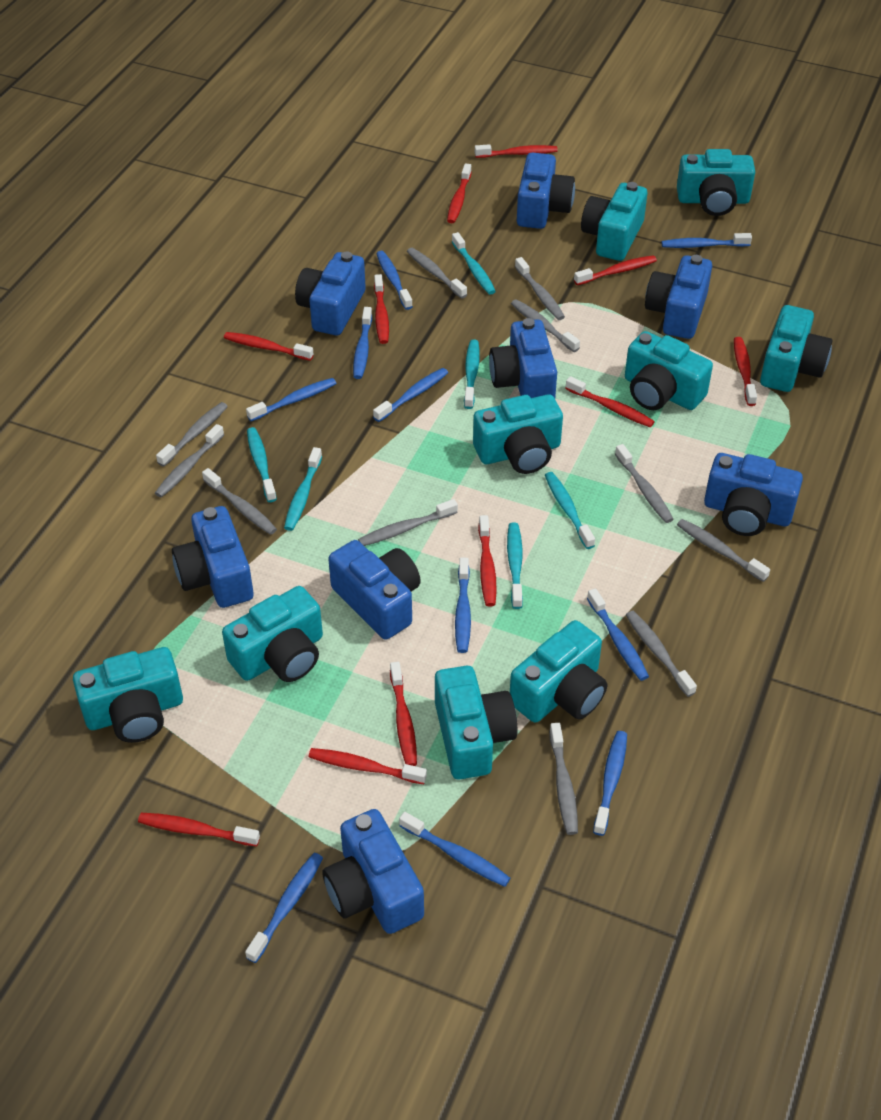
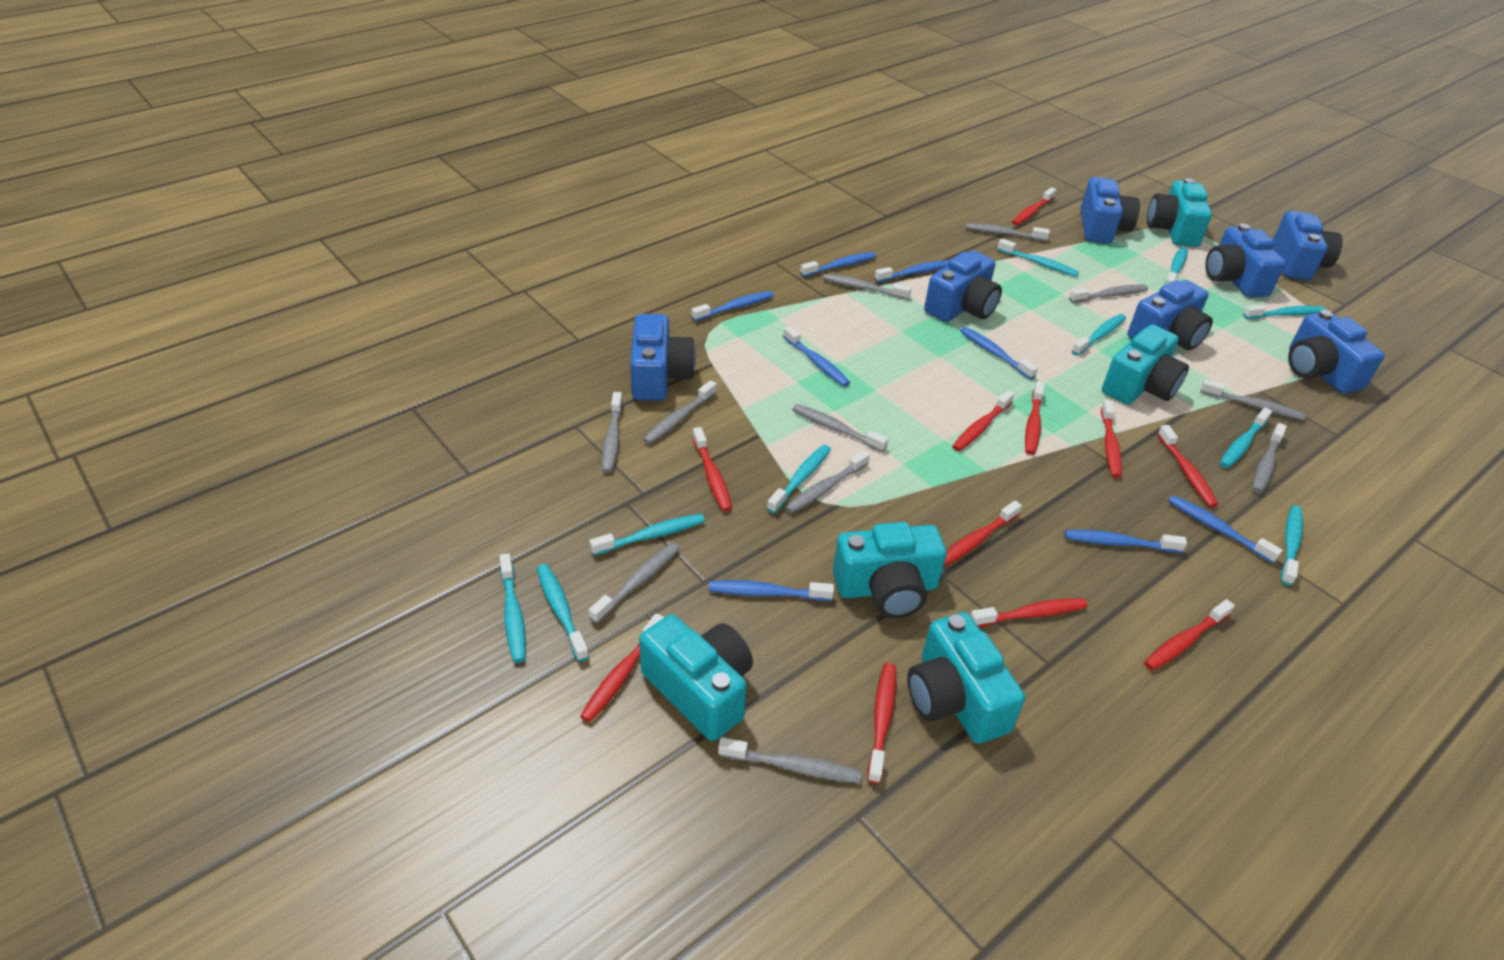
blue camera: 8 -> 7
blue toothbrush: 10 -> 8
turquoise camera: 9 -> 5
turquoise toothbrush: 6 -> 10

